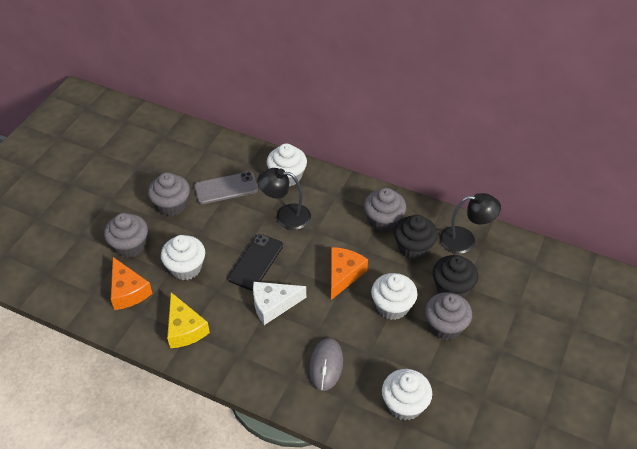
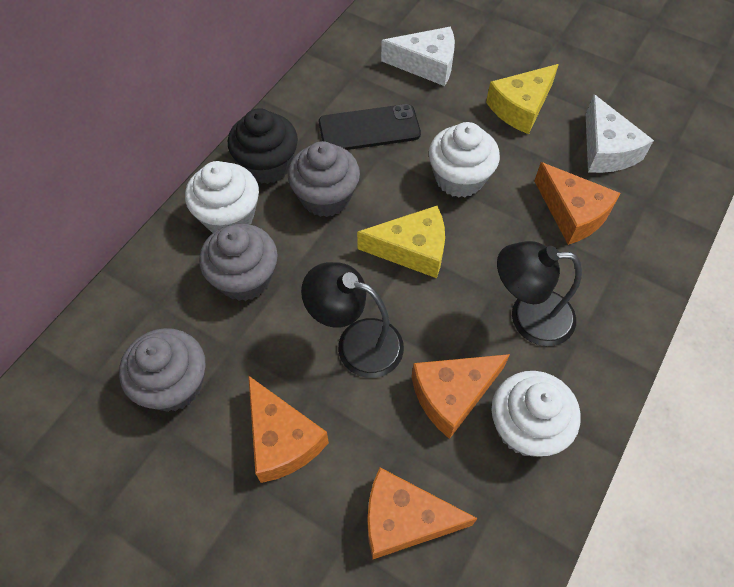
black cupcake: 2 -> 1
grey cupcake: 4 -> 3
grey mouse: 1 -> 0
grey phone: 1 -> 0
orange cheese: 2 -> 4
white cheese: 1 -> 2
white cupcake: 4 -> 3
yellow cheese: 1 -> 2

